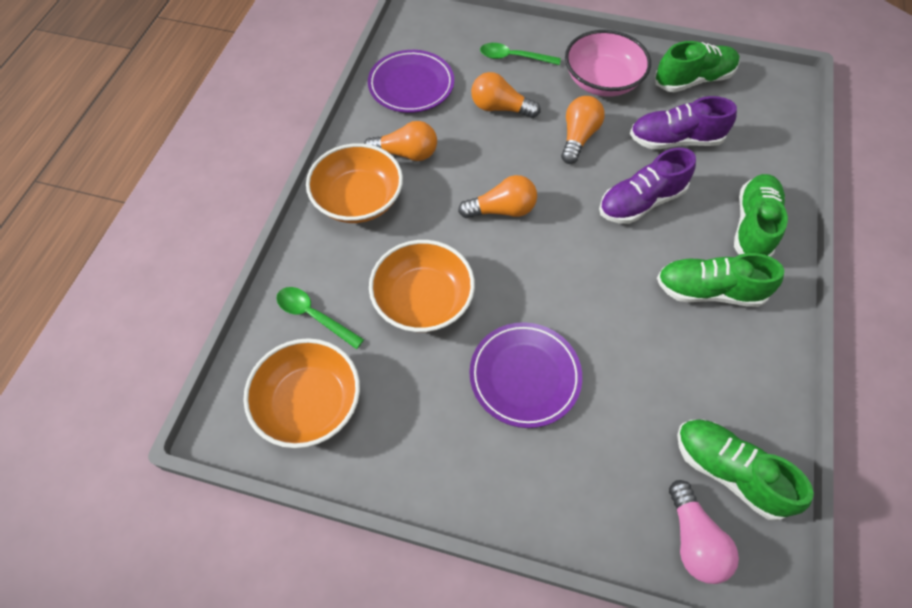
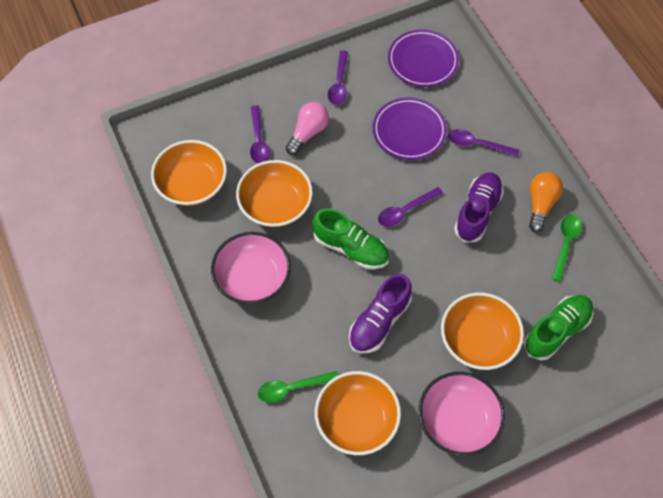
green shoe: 4 -> 2
orange bowl: 3 -> 4
orange light bulb: 4 -> 1
pink bowl: 1 -> 2
purple spoon: 0 -> 4

